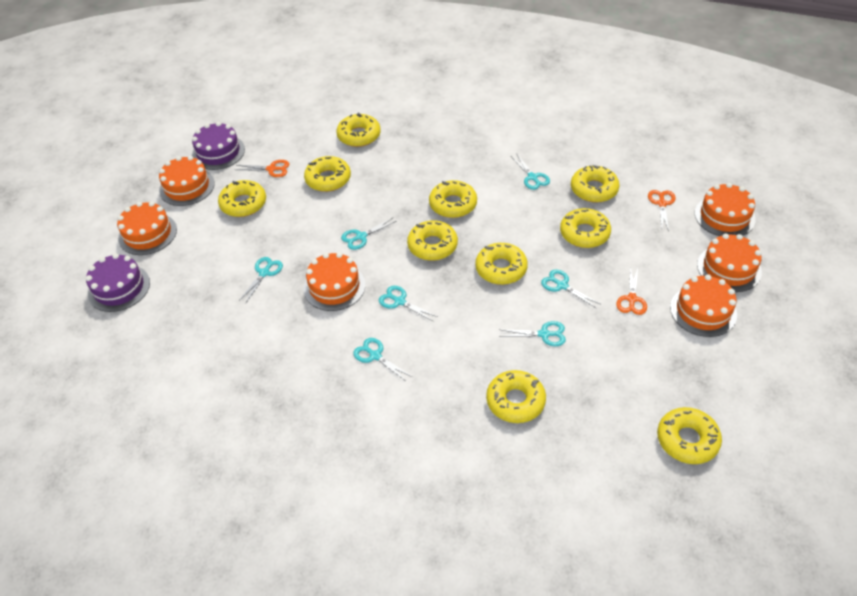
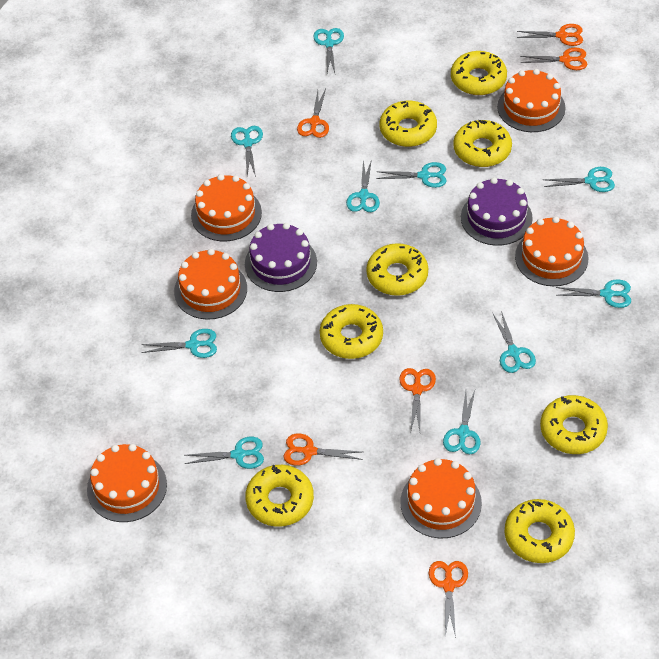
orange scissors: 3 -> 6
turquoise scissors: 7 -> 10
yellow donut: 10 -> 8

